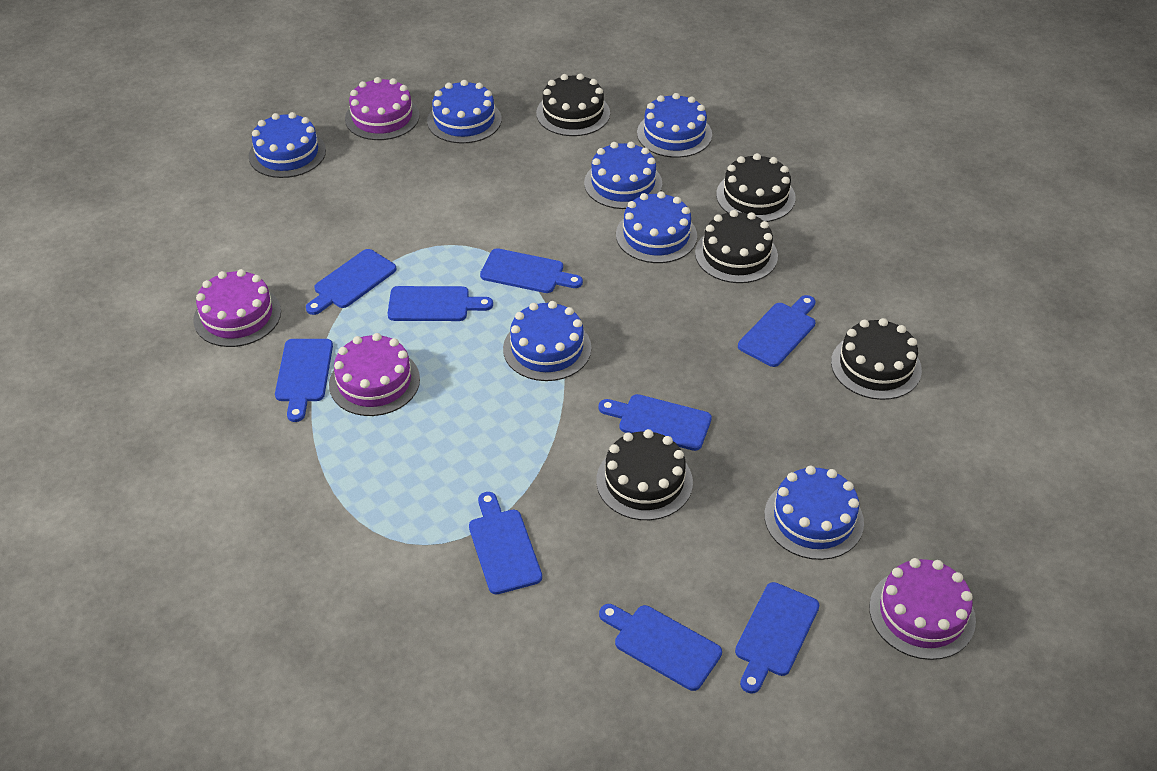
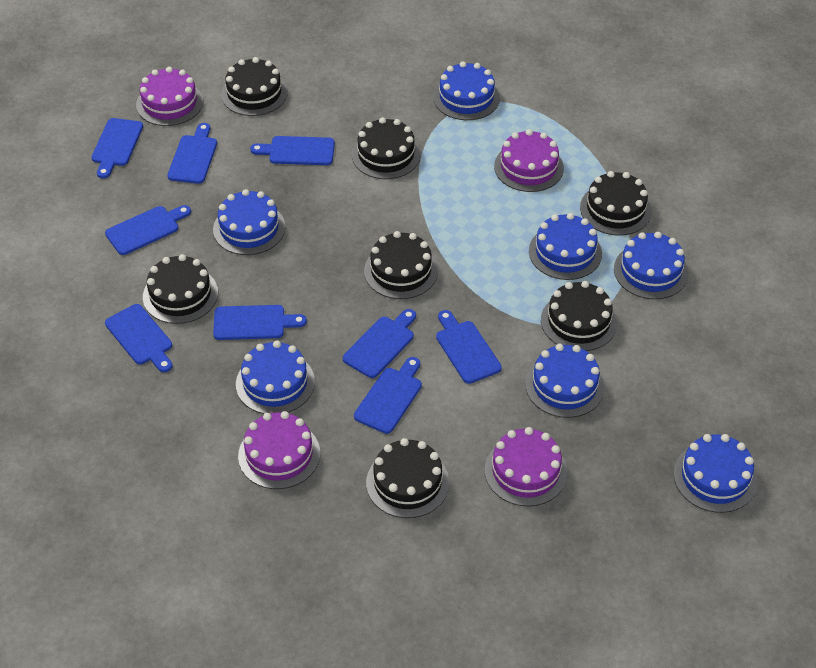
black cake: 5 -> 7

